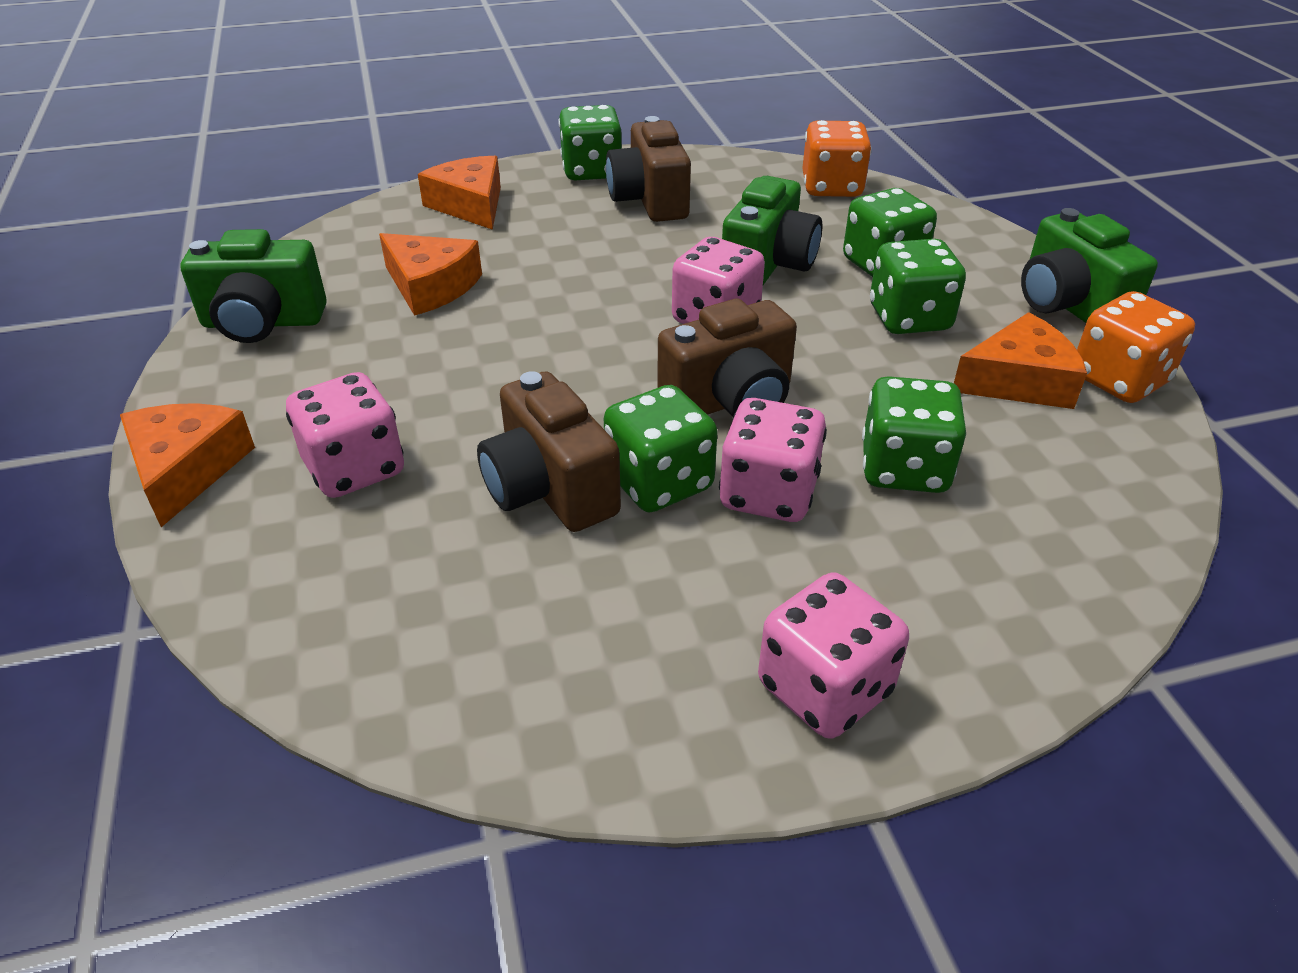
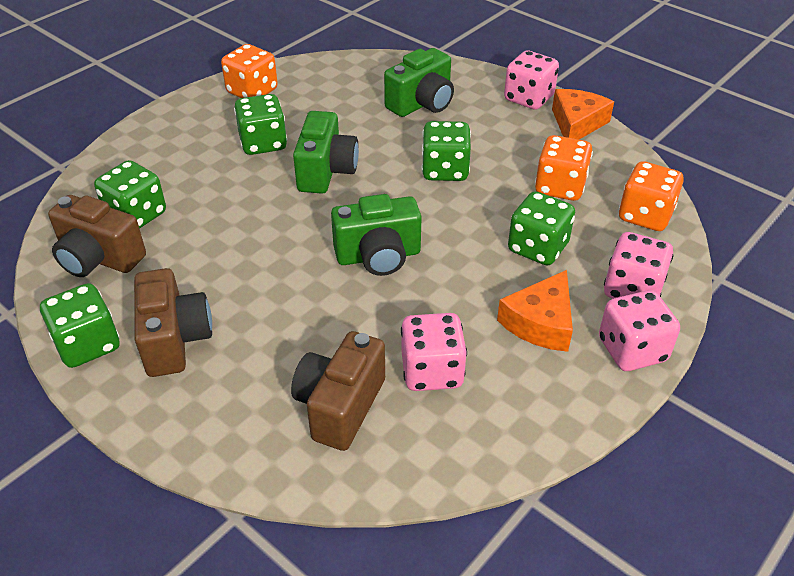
orange cheese: 4 -> 2
orange dice: 2 -> 3

